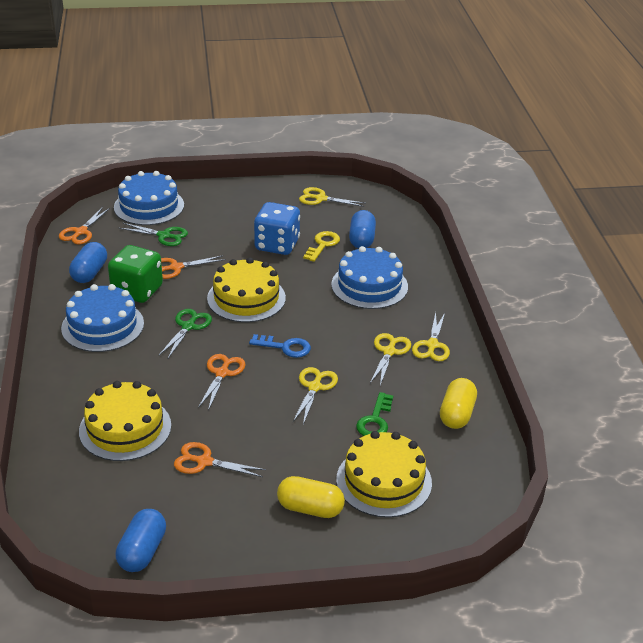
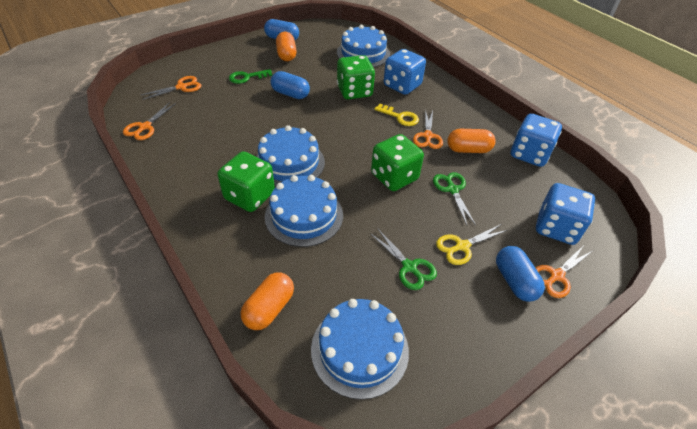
blue cake: 3 -> 4
blue dice: 1 -> 3
blue key: 1 -> 0
green dice: 1 -> 3
orange capsule: 0 -> 3
yellow cake: 3 -> 0
yellow capsule: 2 -> 0
yellow scissors: 4 -> 1

